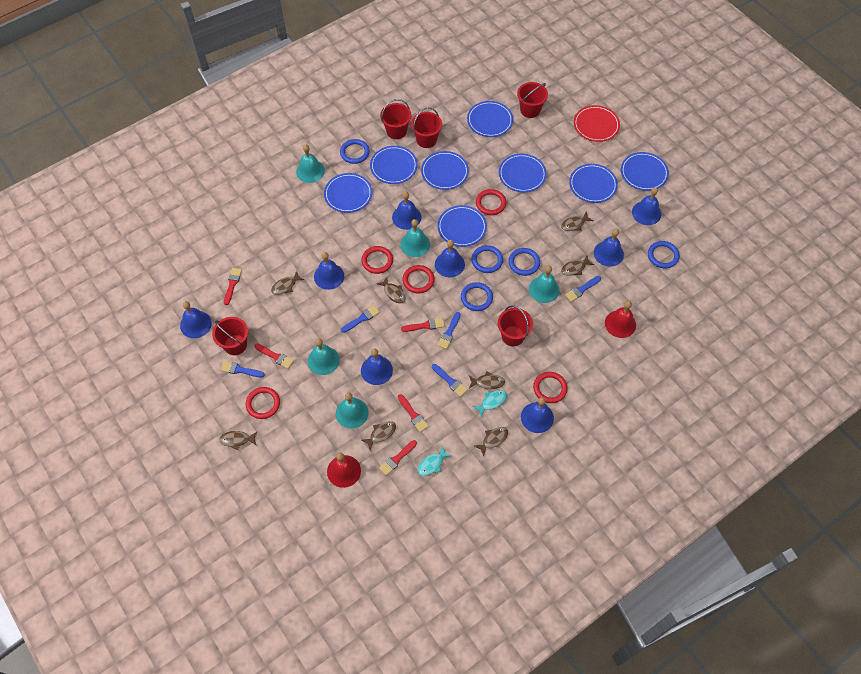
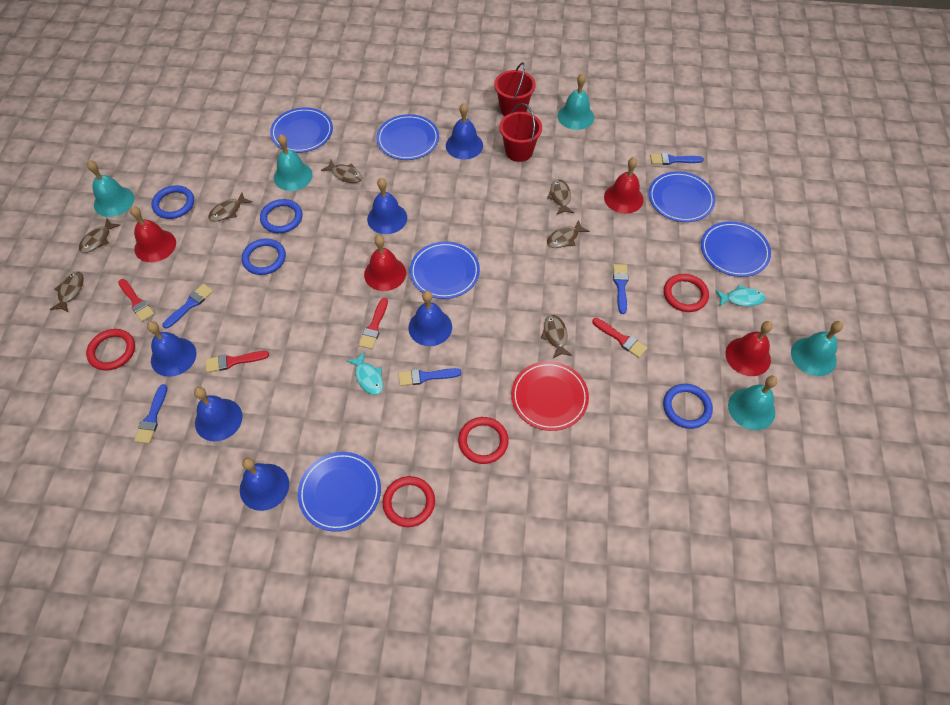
blue bell: 8 -> 6
blue plate: 8 -> 6
blue ring: 5 -> 4
brown fish: 8 -> 7
red bell: 2 -> 4
red brush: 5 -> 4
red bucket: 5 -> 2
red ring: 5 -> 4

